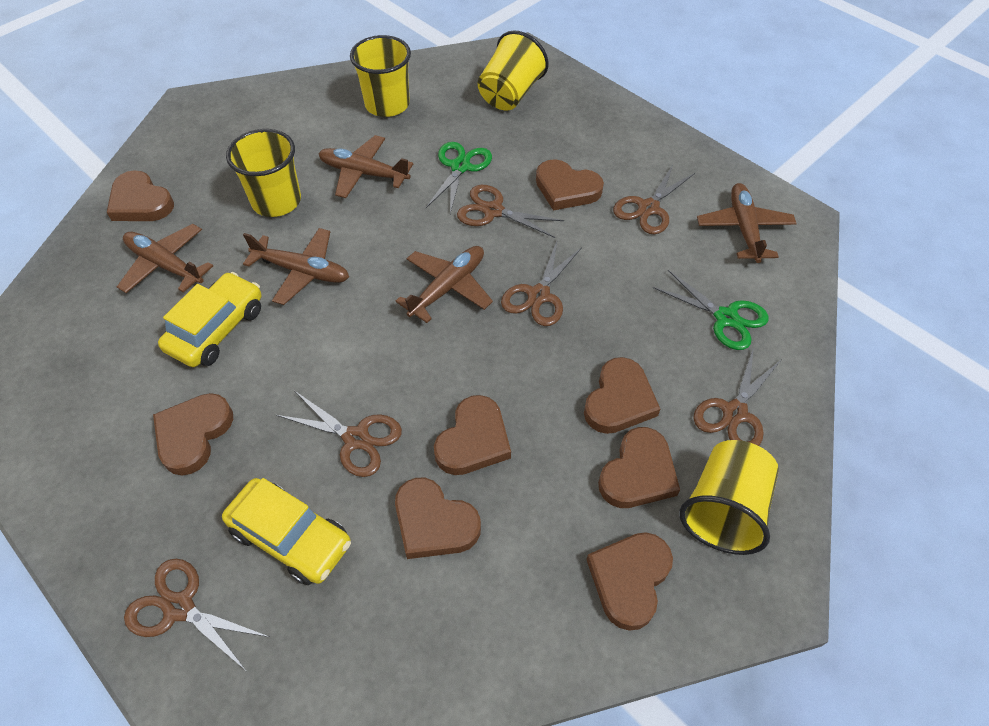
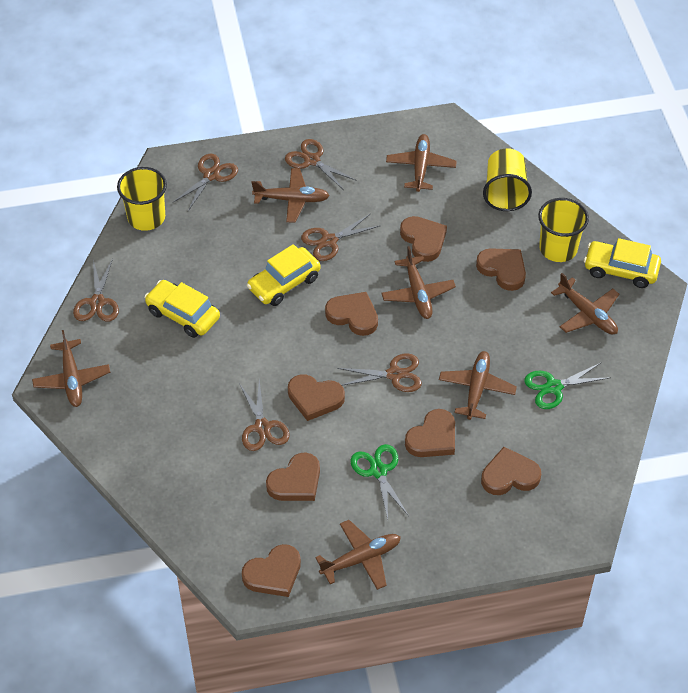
brown plane: 5 -> 7
yellow car: 2 -> 3
yellow cup: 4 -> 3

